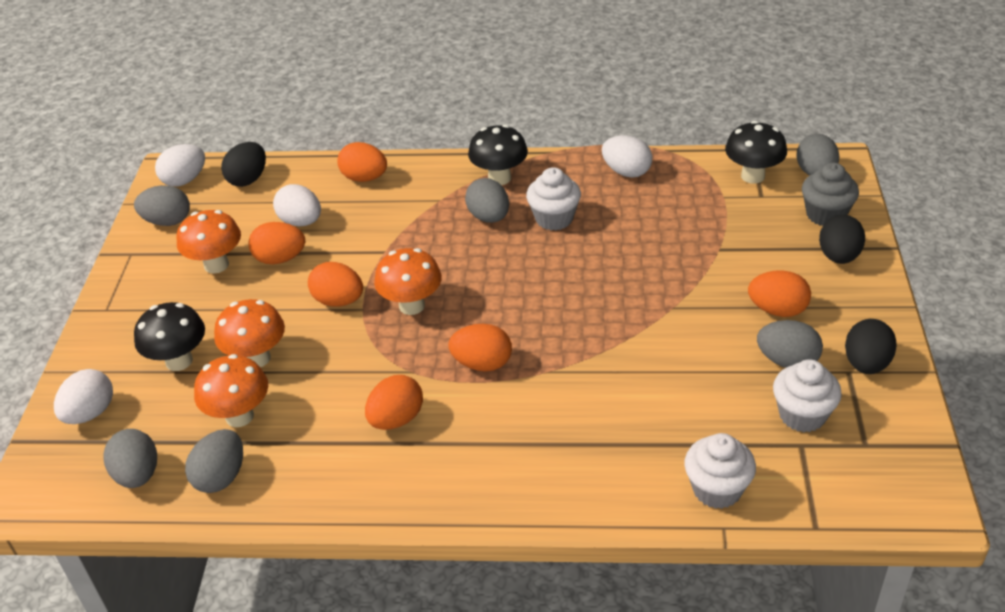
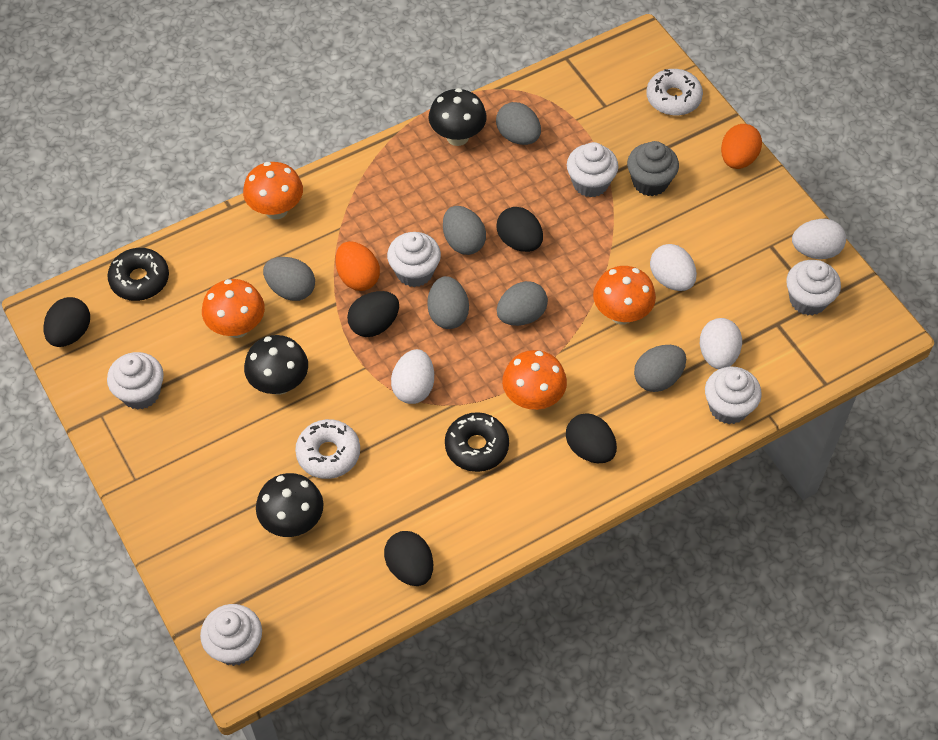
black donut: 0 -> 2
black egg: 3 -> 5
orange egg: 6 -> 2
white cupcake: 3 -> 6
white donut: 0 -> 2

